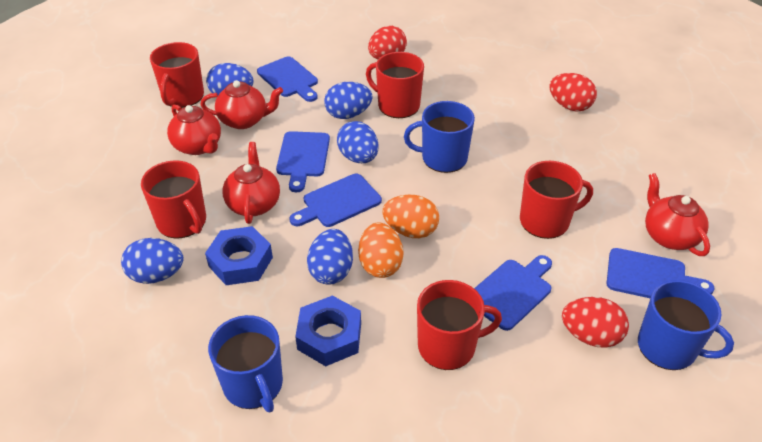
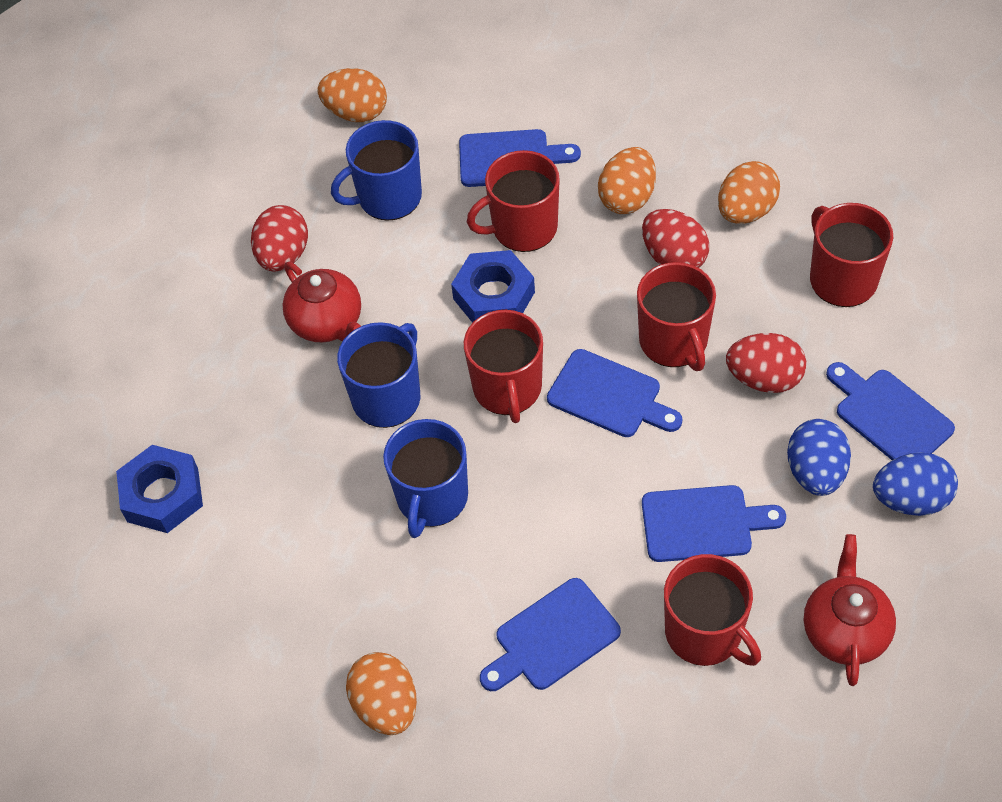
blue egg: 5 -> 2
orange egg: 2 -> 4
red teapot: 4 -> 2

